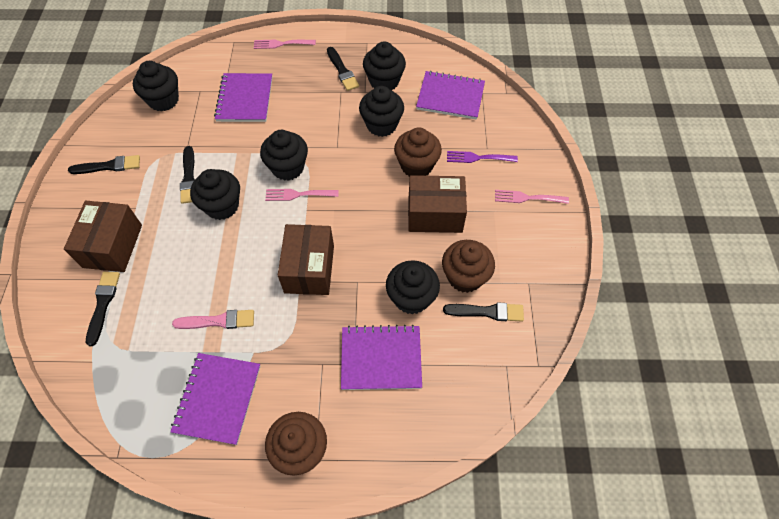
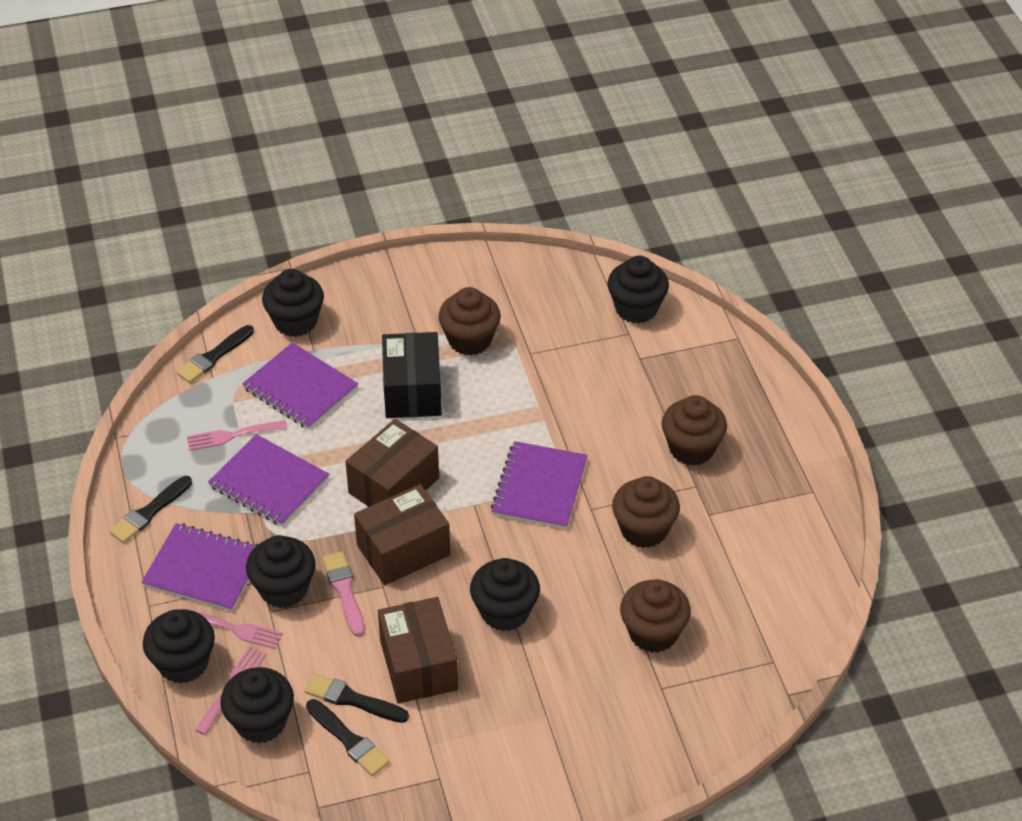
black box: 0 -> 1
black brush: 5 -> 4
brown cupcake: 3 -> 4
purple fork: 1 -> 0

